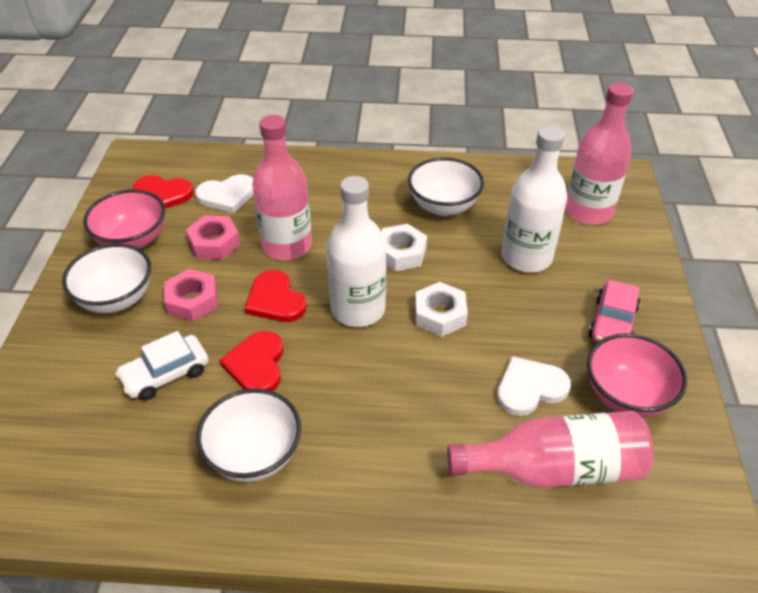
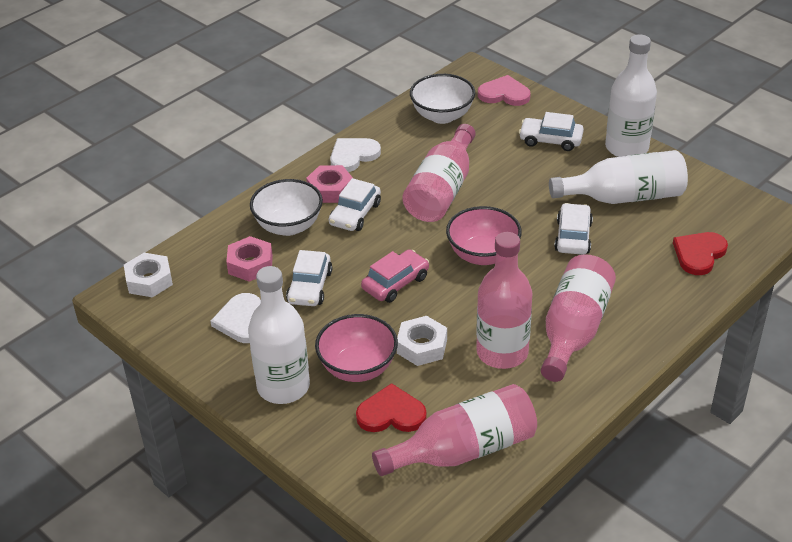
pink bottle: 3 -> 4
pink heart: 0 -> 1
red heart: 3 -> 2
white bottle: 2 -> 3
white bowl: 3 -> 2
white car: 1 -> 4

